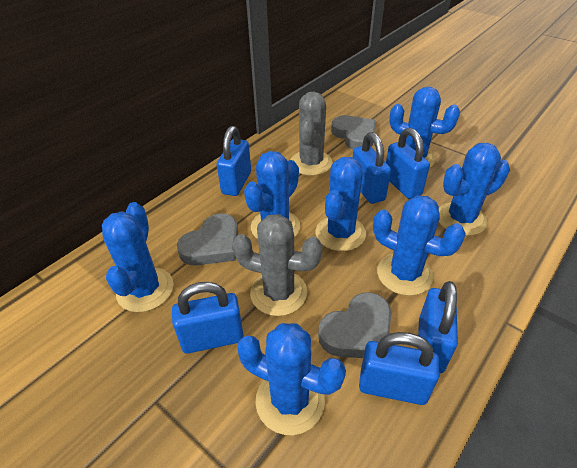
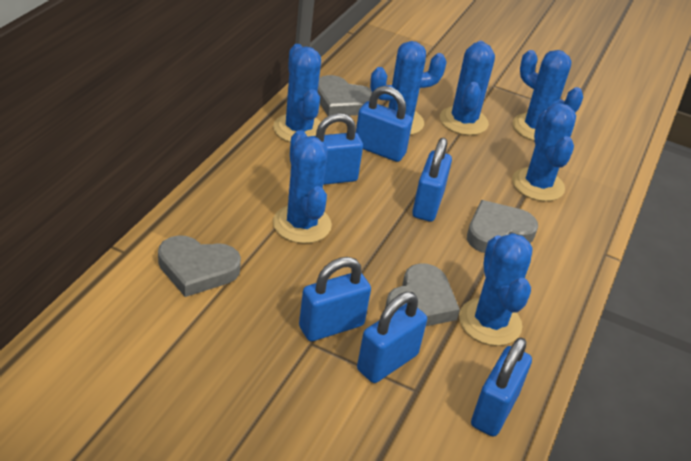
grey cactus: 2 -> 0
grey heart: 3 -> 4

